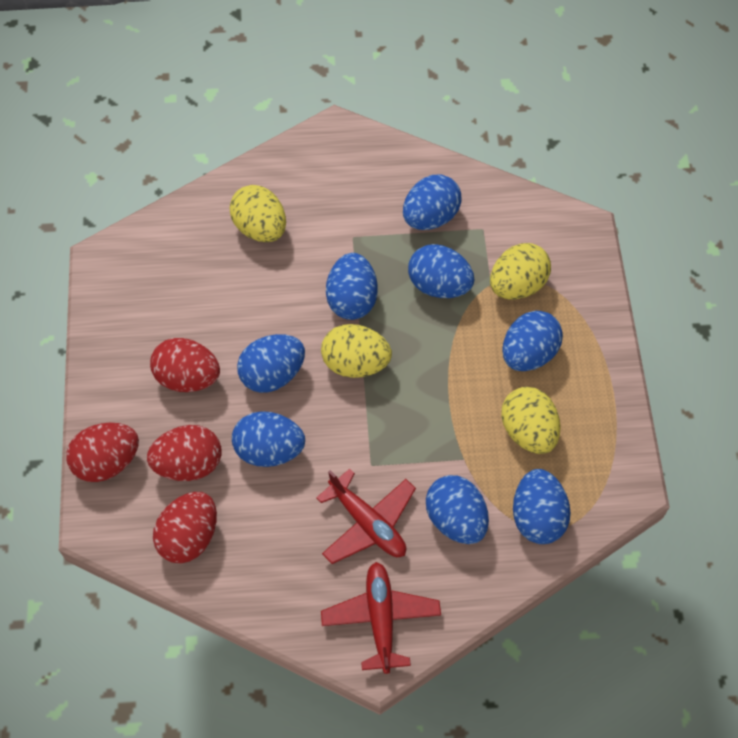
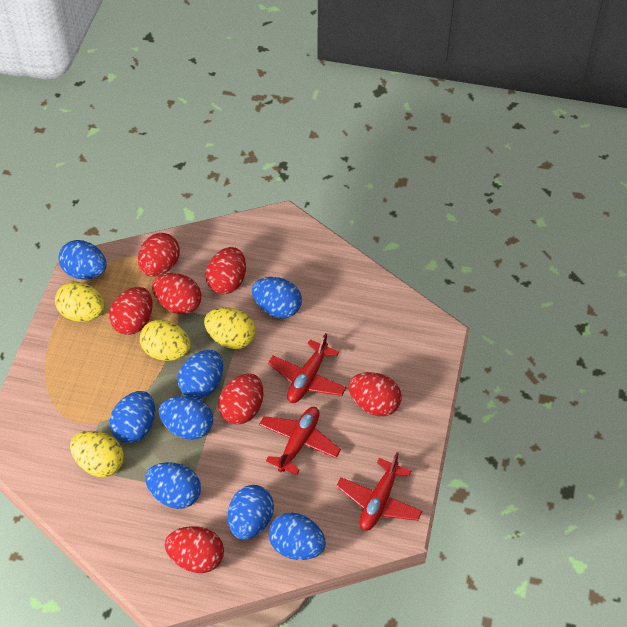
red egg: 4 -> 7
red plane: 2 -> 3

